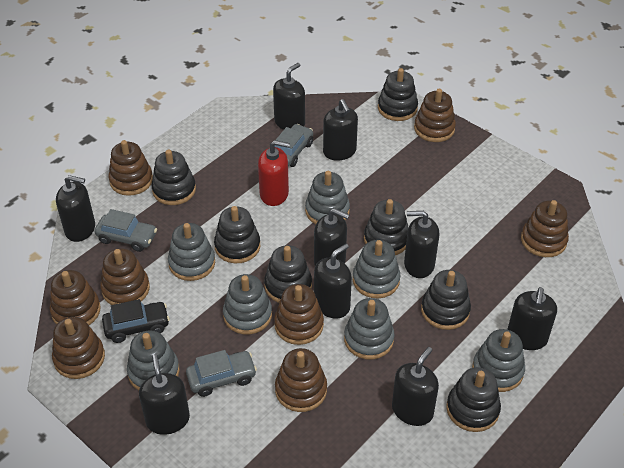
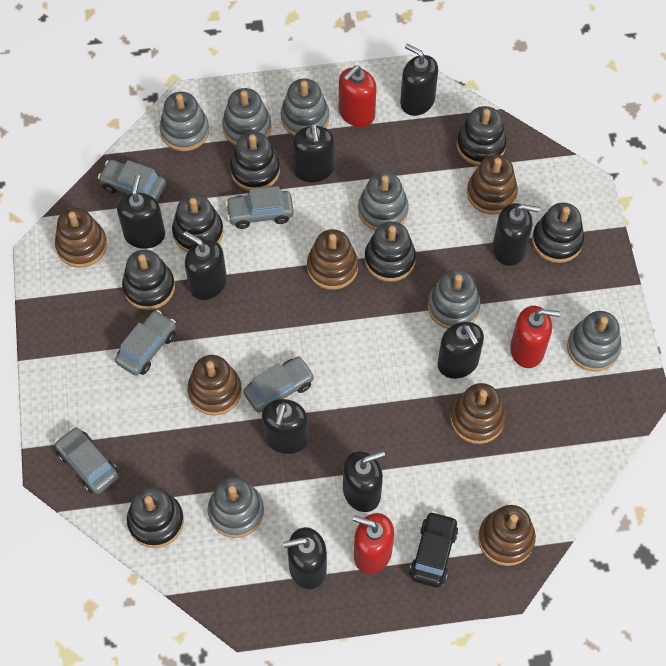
brown stacking toy: 8 -> 6
grey car: 3 -> 5
red soap dispenser: 1 -> 3

